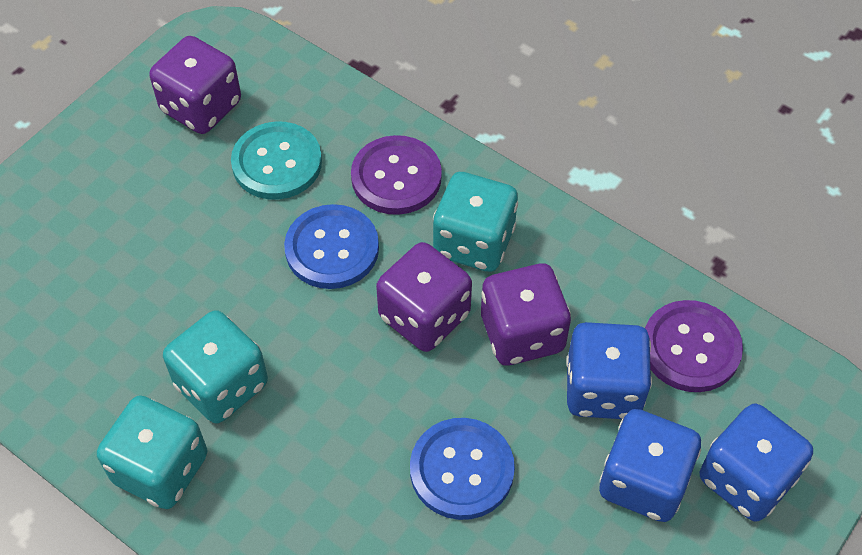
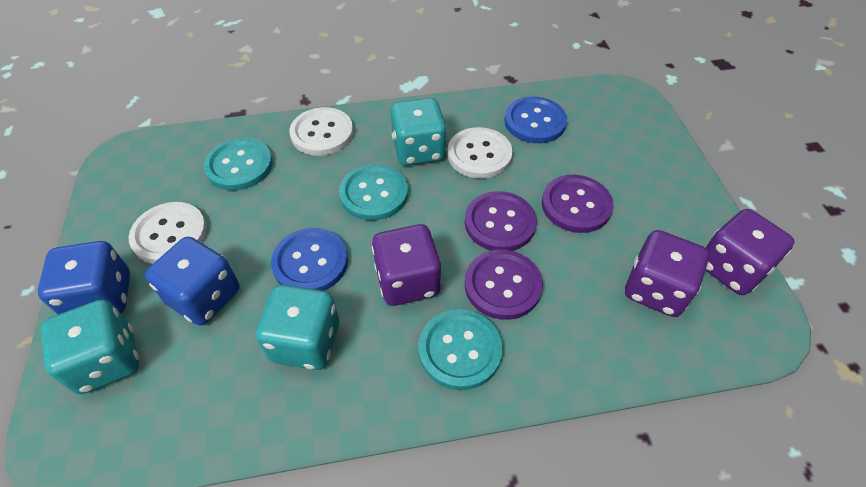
blue dice: 3 -> 2
purple button: 2 -> 3
turquoise button: 1 -> 3
white button: 0 -> 3

